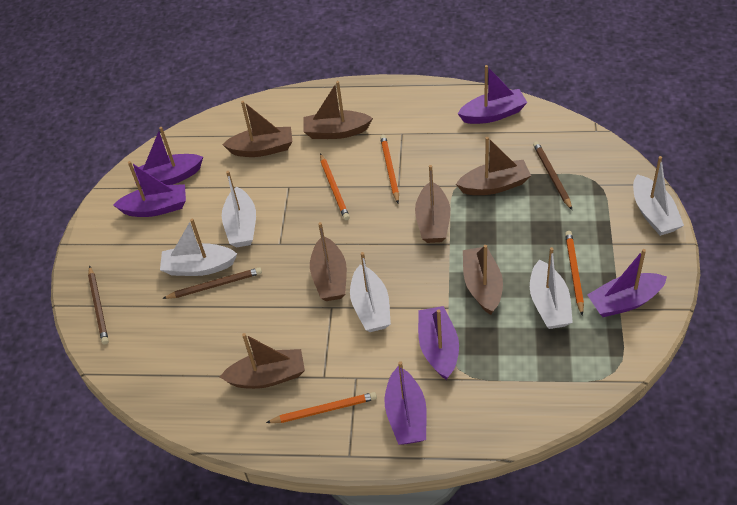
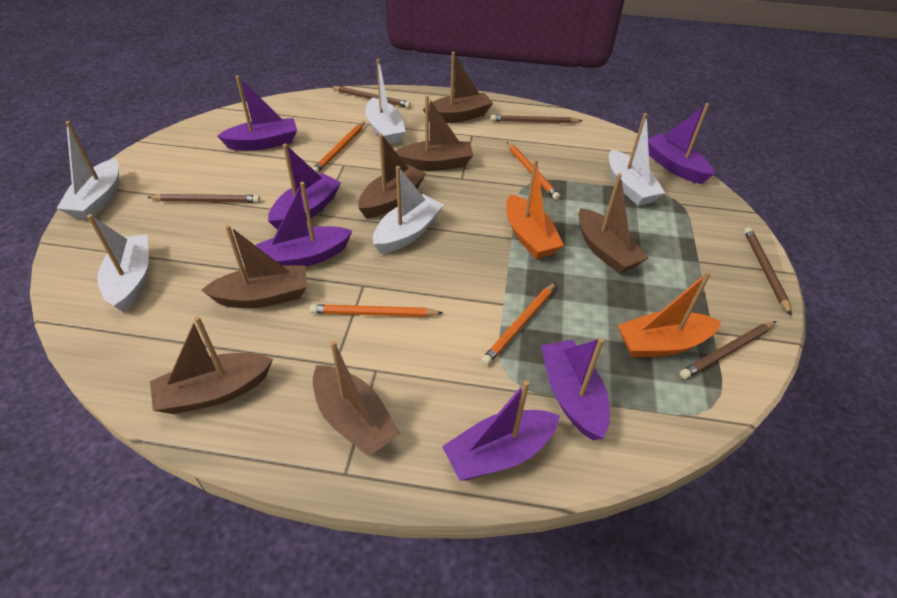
brown pencil: 3 -> 5
orange boat: 0 -> 2

